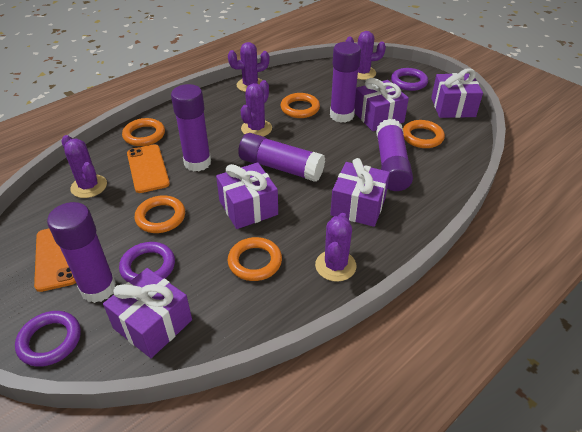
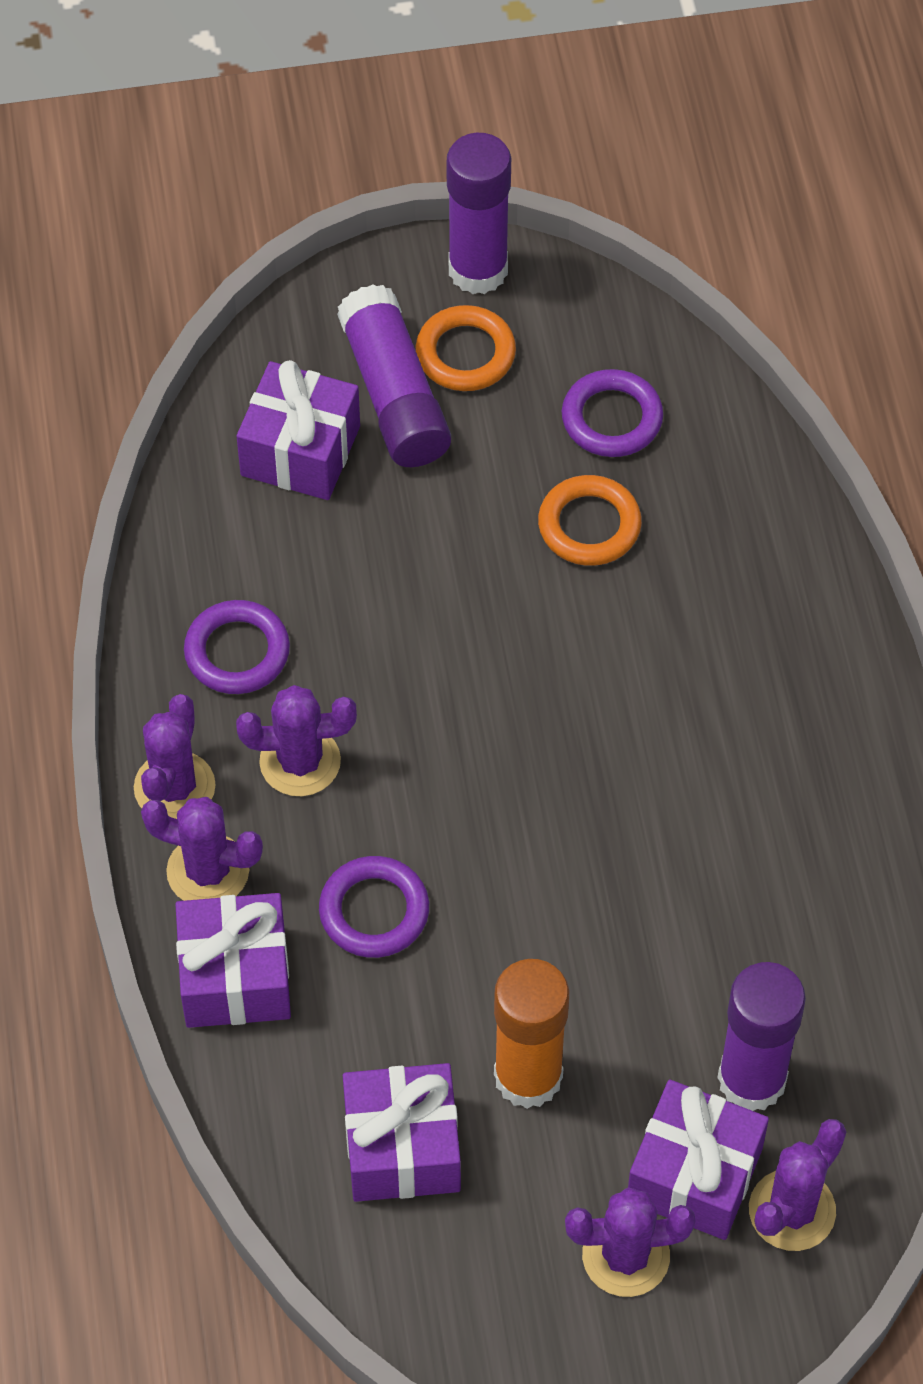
orange glue stick: 0 -> 1
orange phone: 2 -> 0
orange ring: 5 -> 2
purple gift: 5 -> 4
purple glue stick: 5 -> 3

